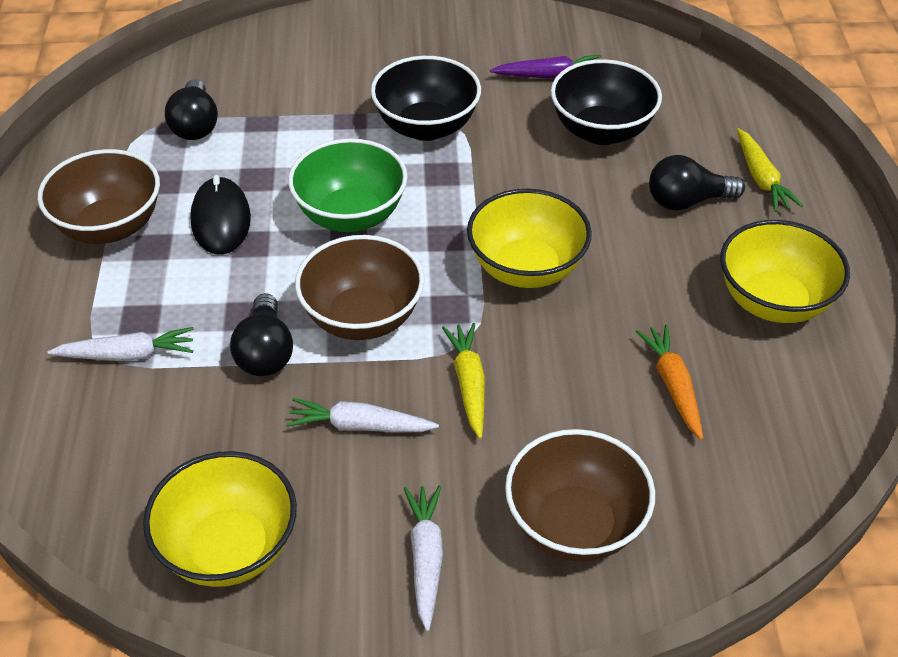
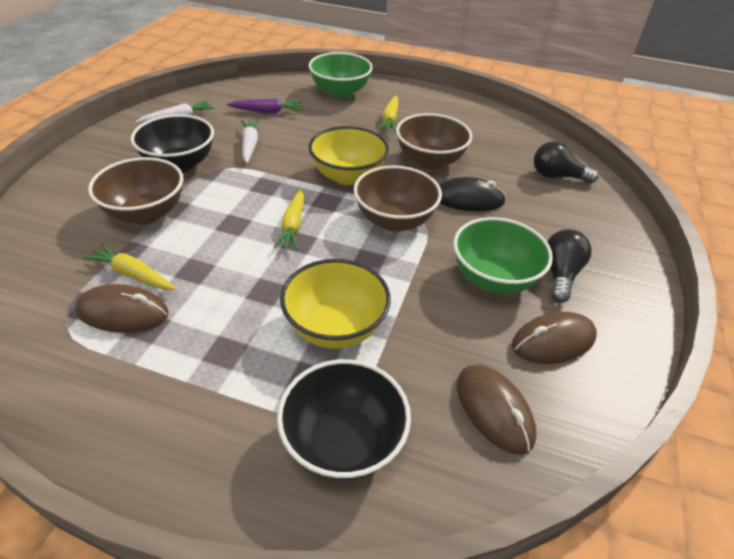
black light bulb: 3 -> 2
brown mouse: 0 -> 3
green bowl: 1 -> 2
orange carrot: 1 -> 0
white carrot: 3 -> 2
yellow bowl: 3 -> 2
yellow carrot: 2 -> 3

